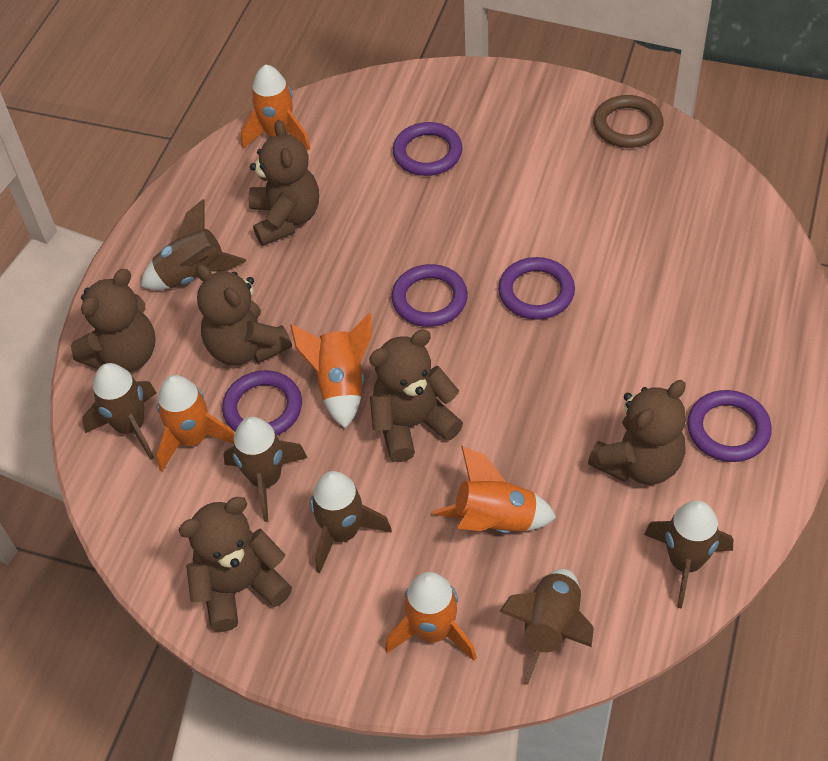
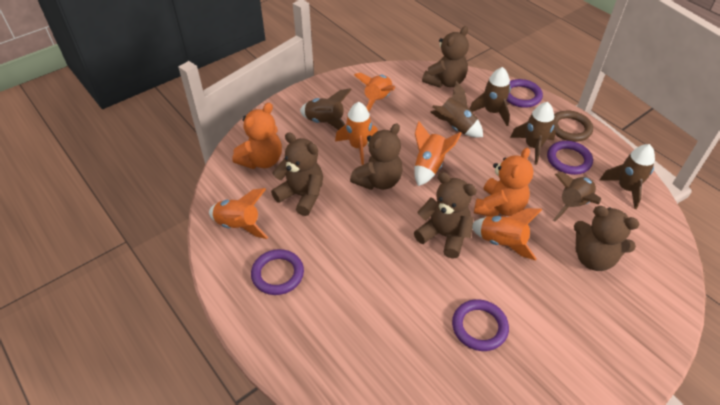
brown teddy bear: 6 -> 5
orange teddy bear: 0 -> 2
purple ring: 5 -> 4

